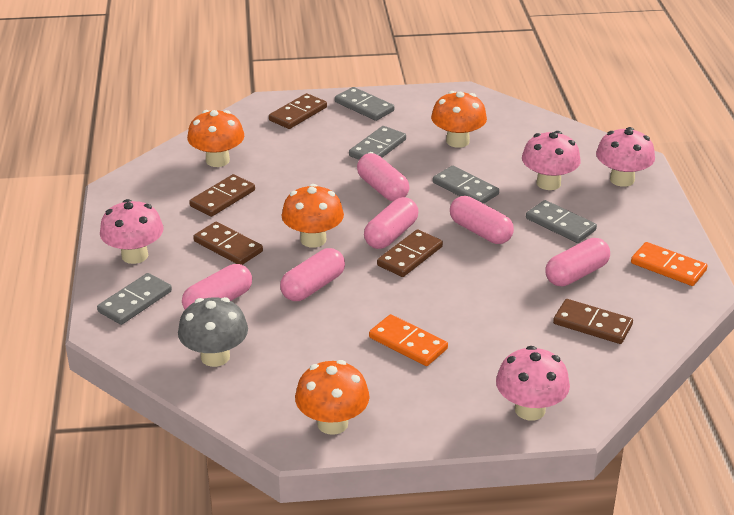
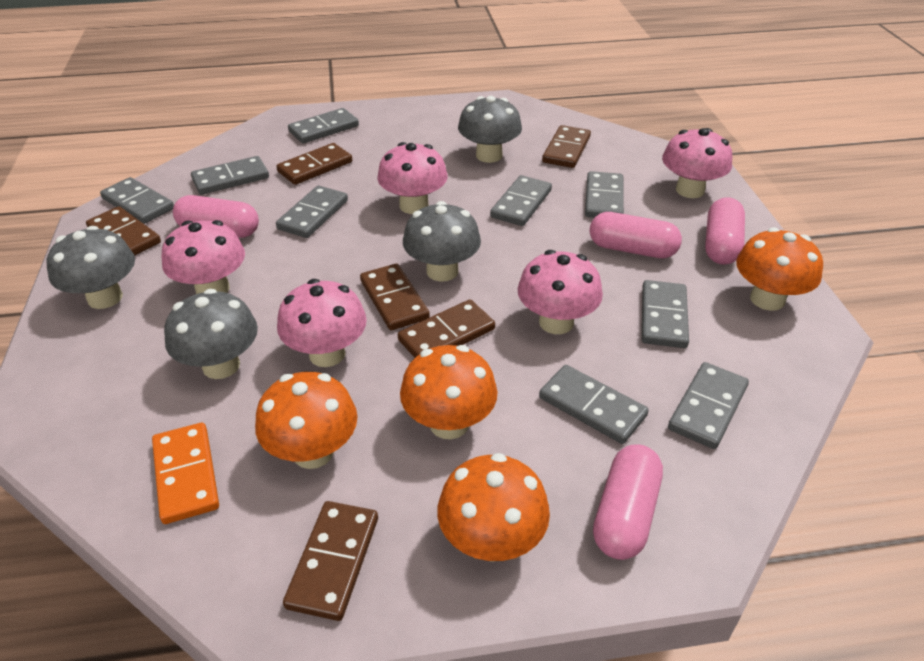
brown domino: 5 -> 6
grey domino: 5 -> 9
grey mushroom: 1 -> 4
orange domino: 2 -> 1
pink capsule: 6 -> 4
pink mushroom: 4 -> 5

